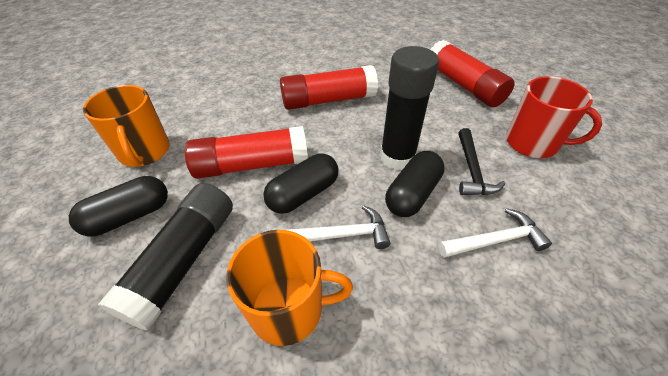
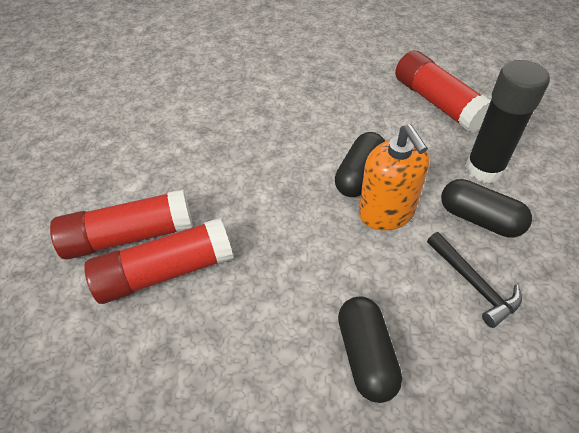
black glue stick: 2 -> 1
orange mug: 2 -> 0
orange soap dispenser: 0 -> 1
red mug: 1 -> 0
white hammer: 2 -> 0

